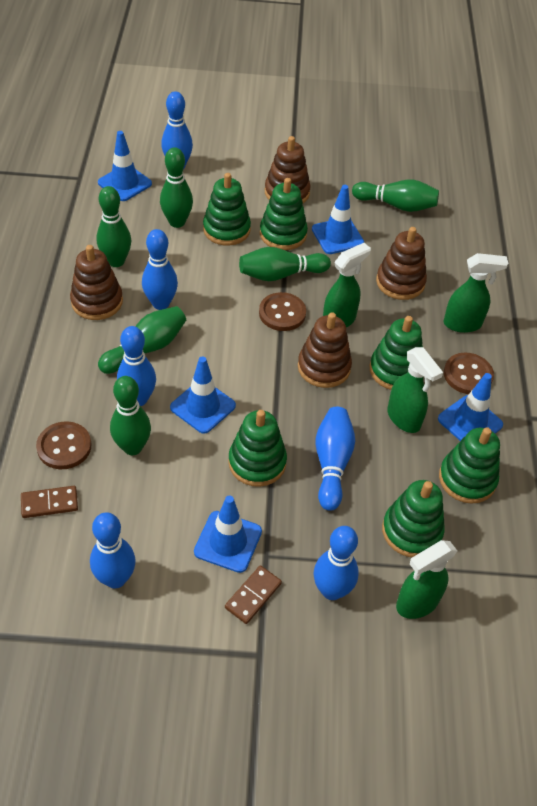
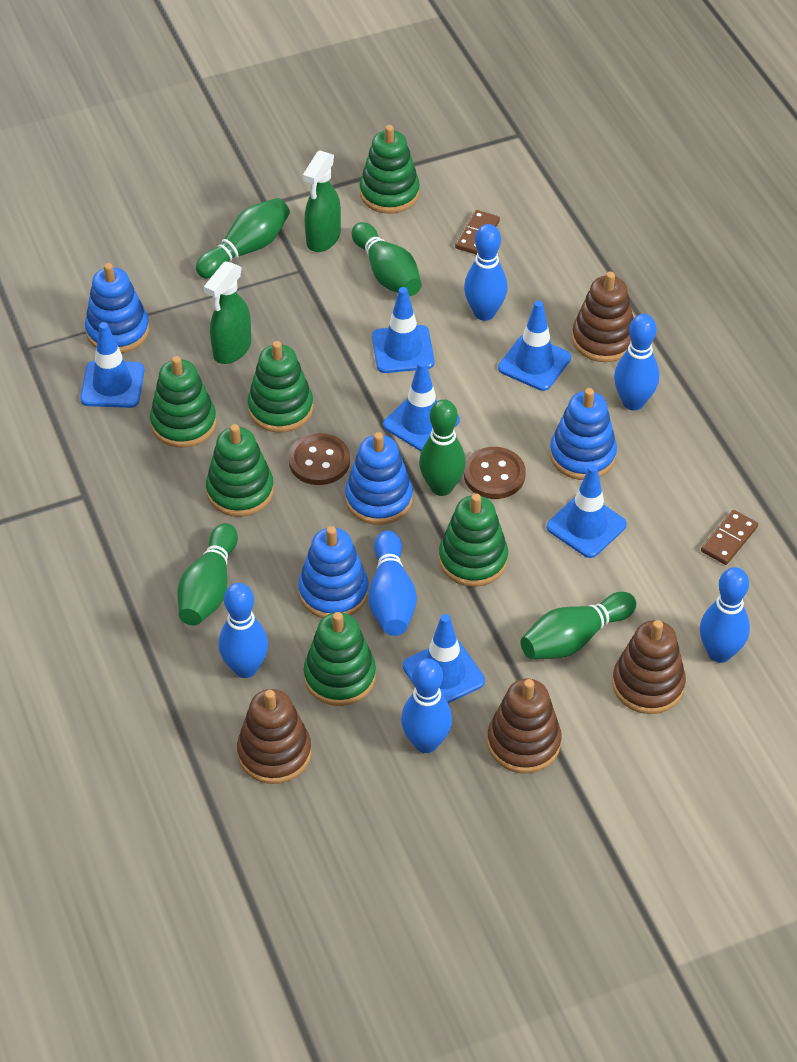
blue stacking toy: 0 -> 4
blue traffic cone: 5 -> 6
brown button: 3 -> 2
green bowling pin: 6 -> 5
green spray bottle: 4 -> 2

